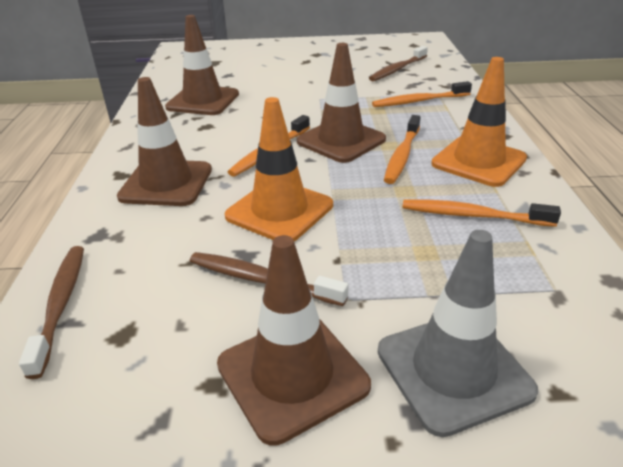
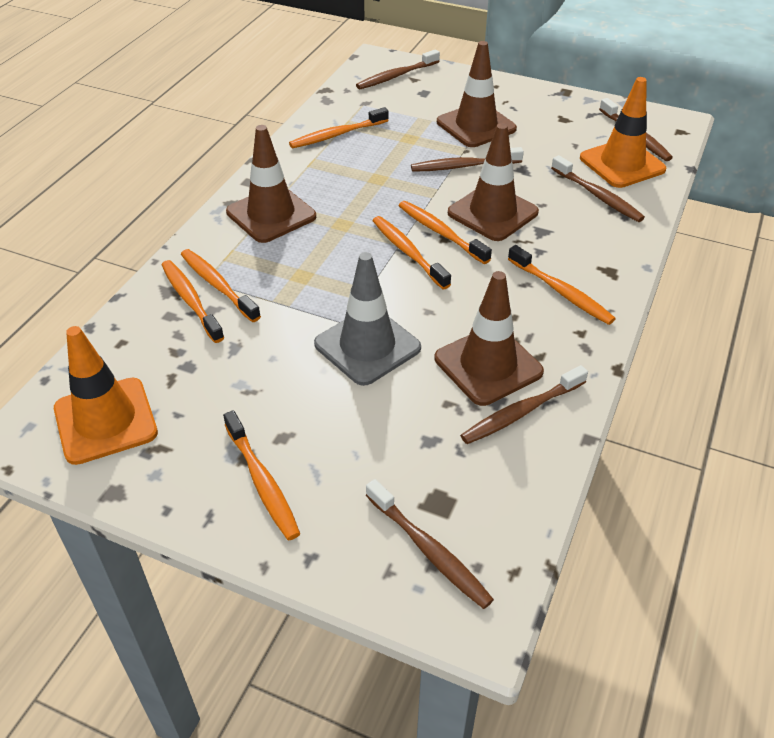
brown toothbrush: 3 -> 6
orange toothbrush: 4 -> 7

